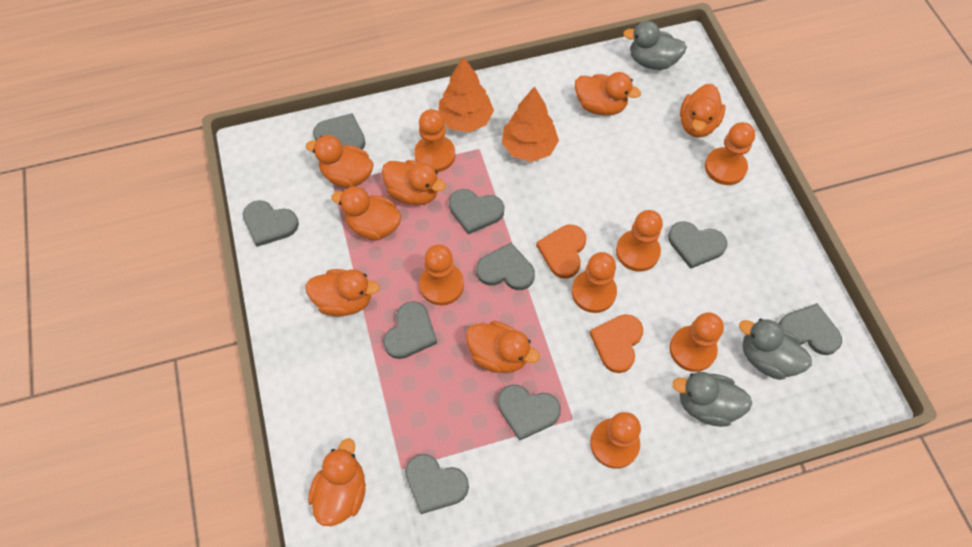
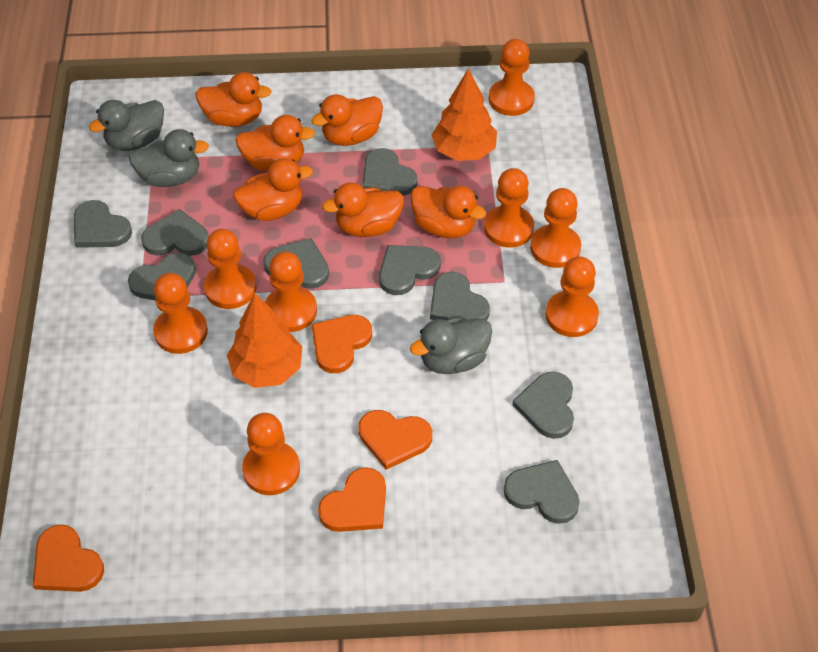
orange duck: 8 -> 6
orange heart: 2 -> 4
orange pawn: 7 -> 8

